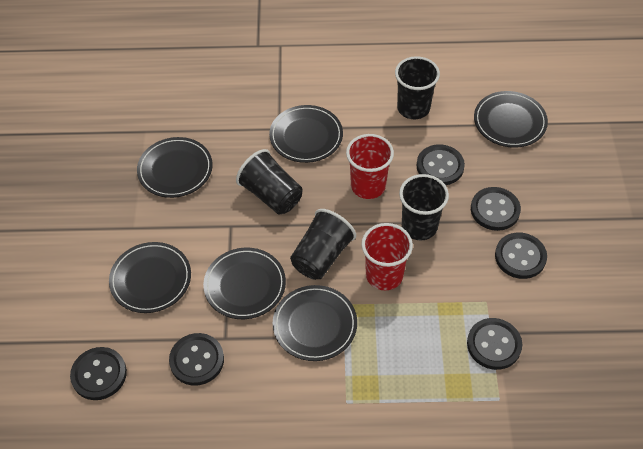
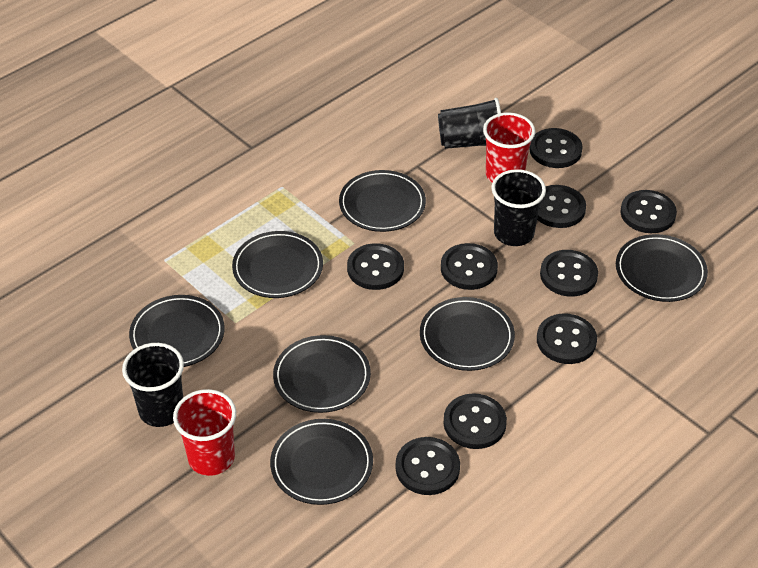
black button: 6 -> 9
black cup: 4 -> 3
black plate: 6 -> 7

